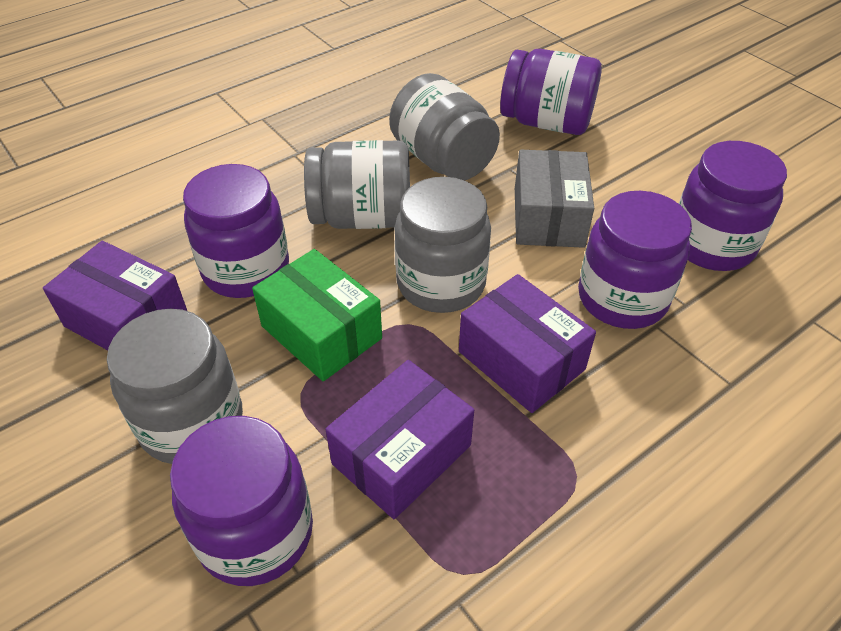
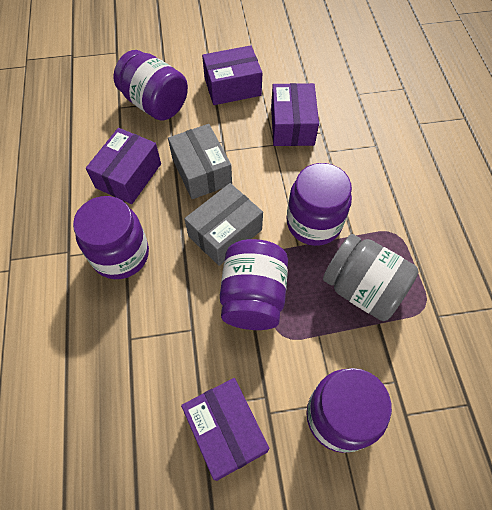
green box: 1 -> 0
grey box: 1 -> 2
grey jar: 4 -> 1
purple box: 3 -> 4

